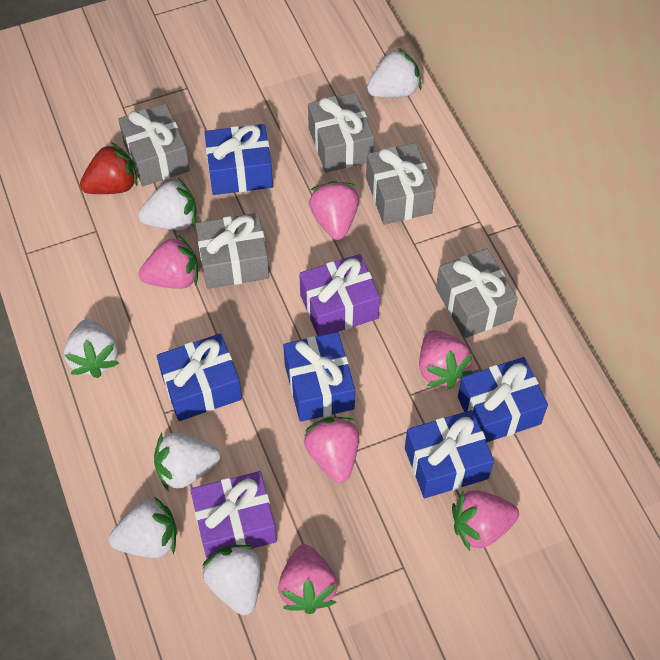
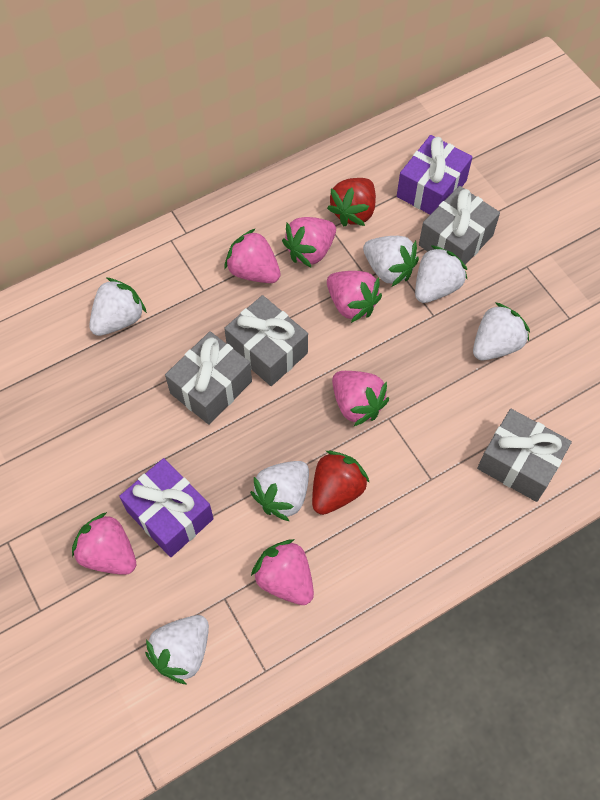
blue gift: 5 -> 0
grey gift: 5 -> 4
red strawberry: 1 -> 2

